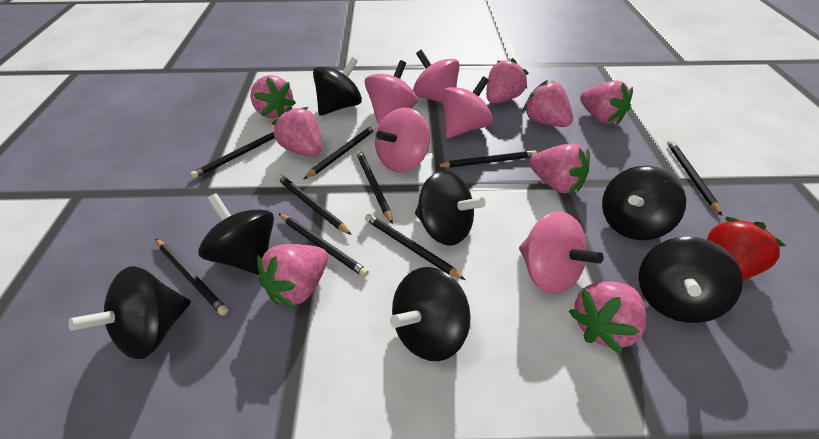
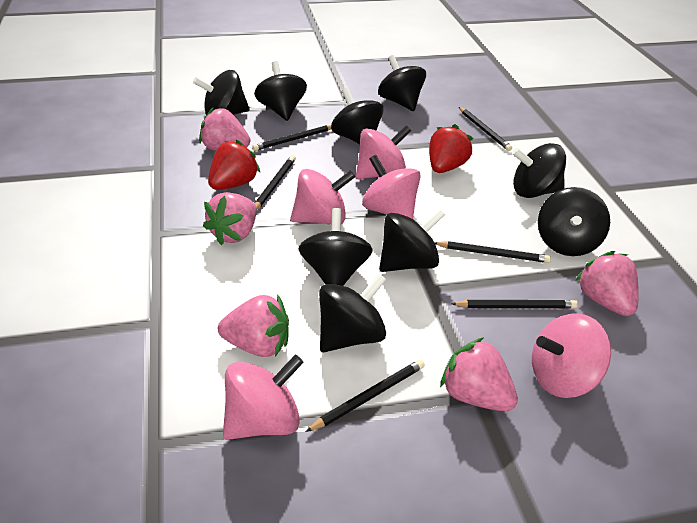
black pencil: 9 -> 6
black spinning top: 7 -> 9
pink strawberry: 8 -> 5
red strawberry: 1 -> 2

